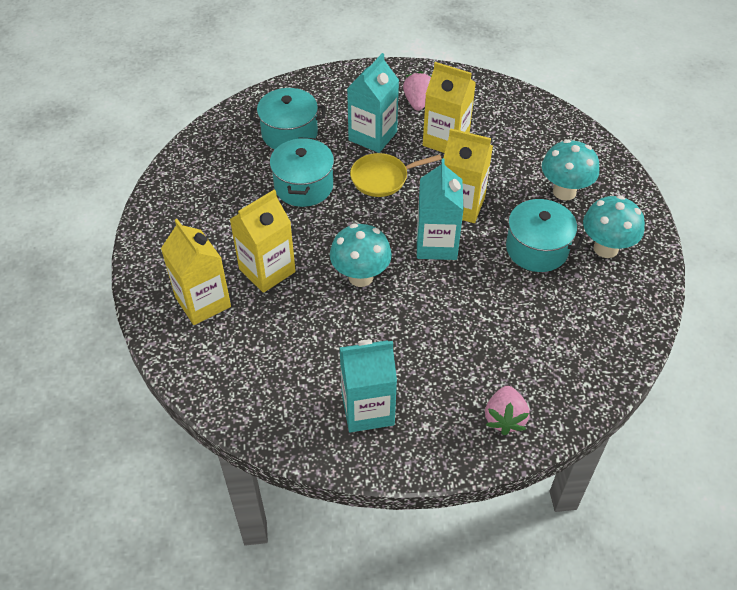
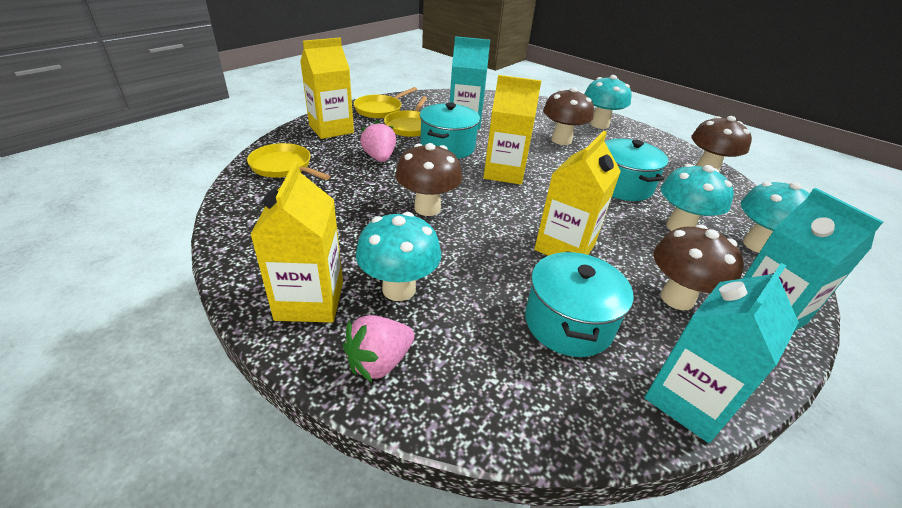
brown mushroom: 0 -> 4
turquoise mushroom: 3 -> 4
yellow pan: 1 -> 3

